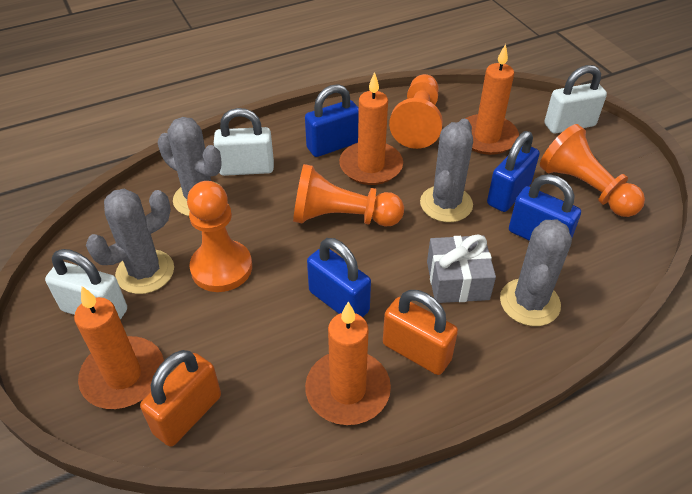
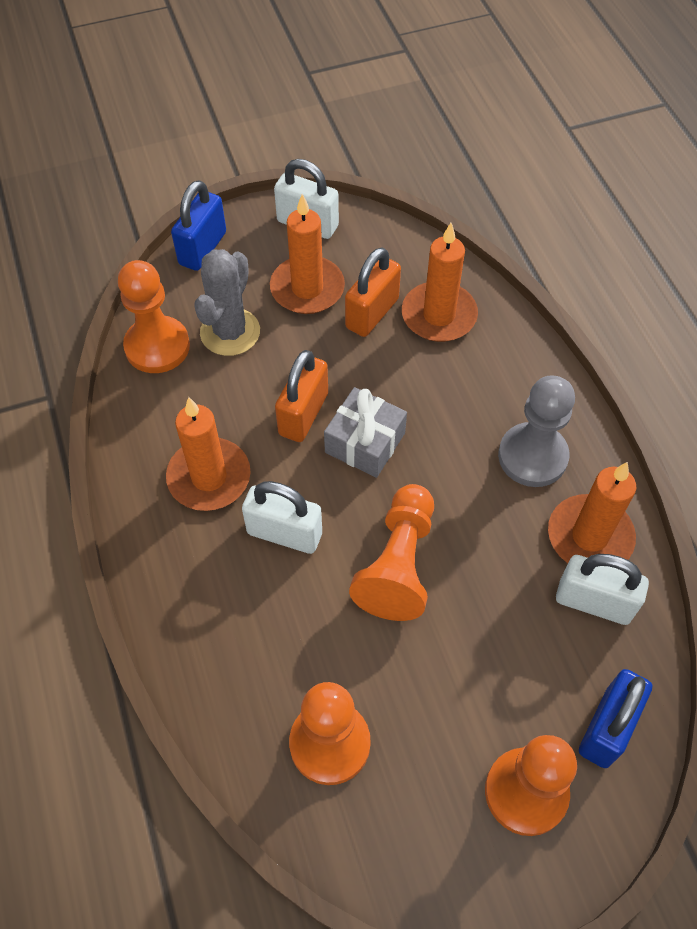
blue padlock: 4 -> 2
grey cactus: 4 -> 1
grey pawn: 0 -> 1

